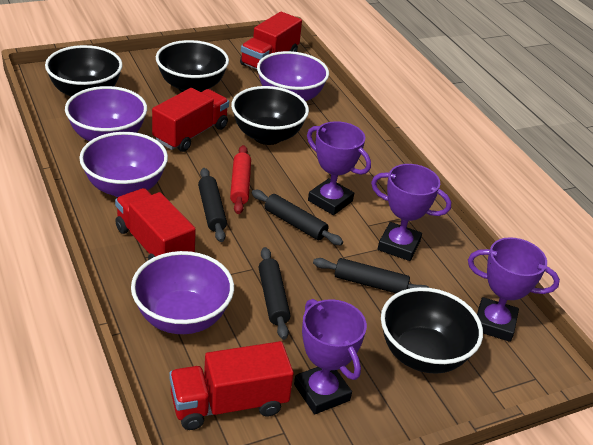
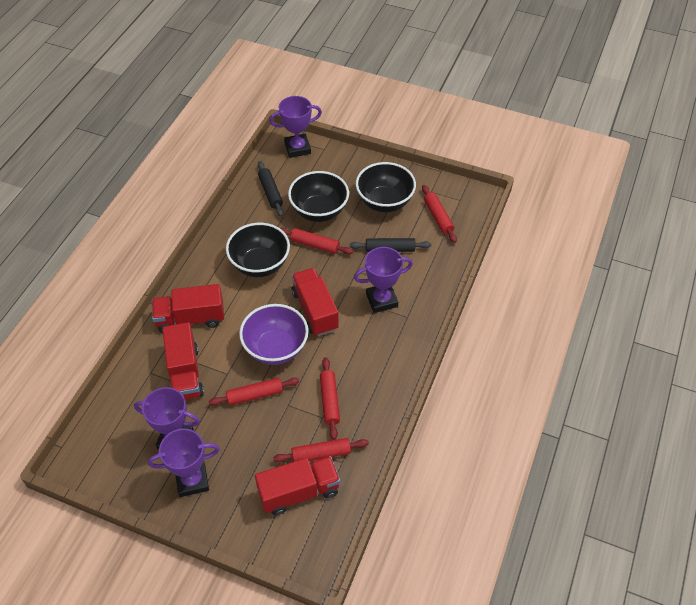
black bowl: 4 -> 3
black rolling pin: 4 -> 2
purple bowl: 4 -> 1
red rolling pin: 1 -> 5

